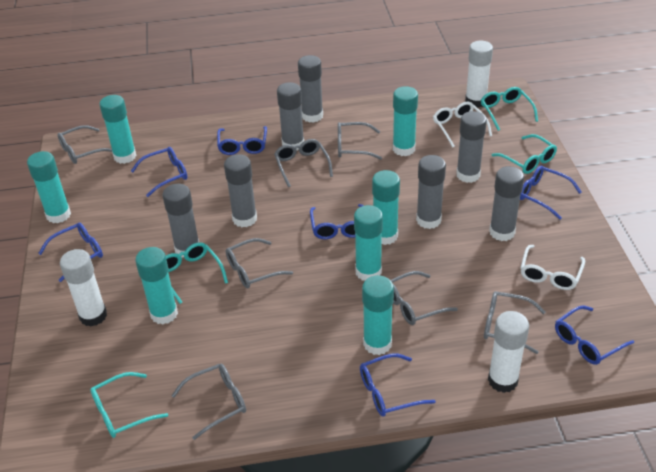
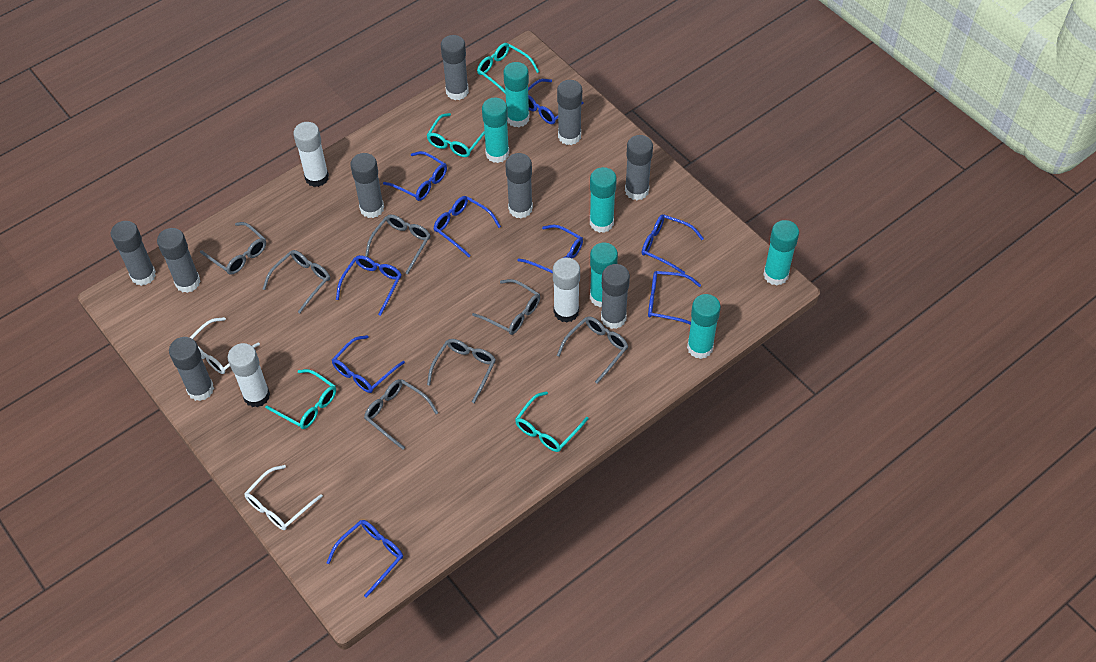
blue glasses: 7 -> 9
grey glue stick: 7 -> 9
turquoise glue stick: 7 -> 6

